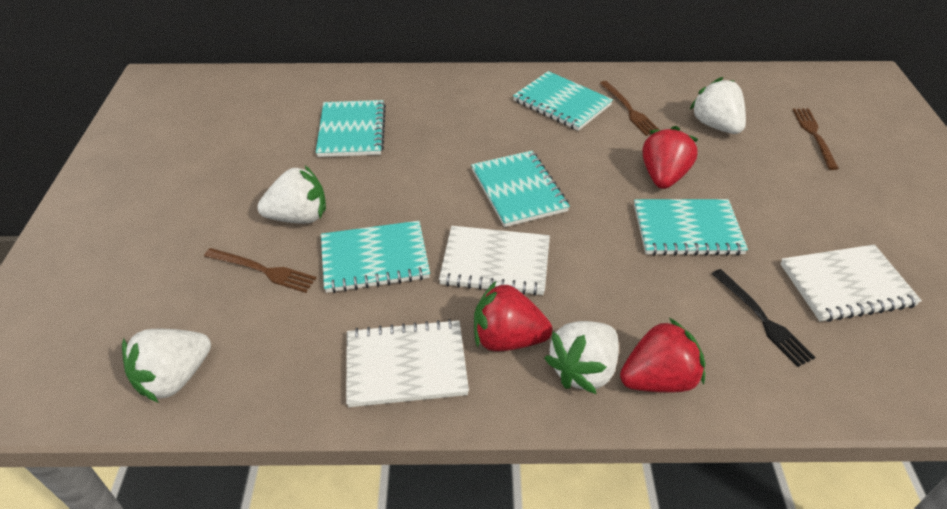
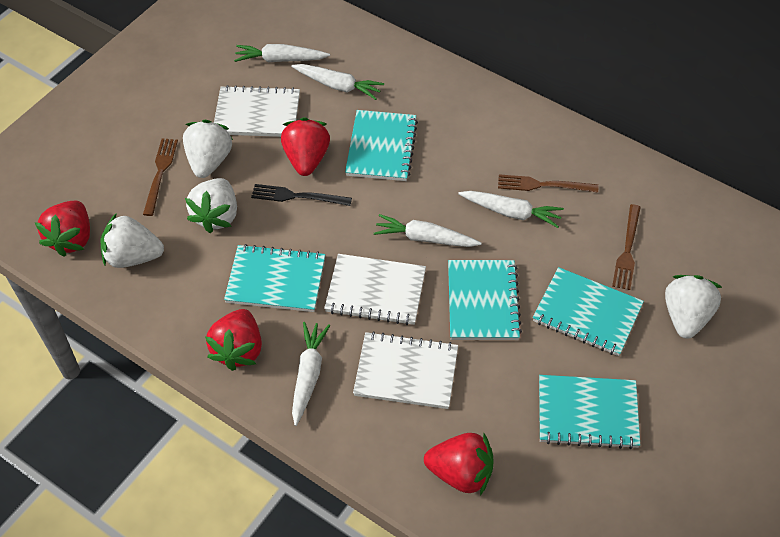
red strawberry: 3 -> 4
white carrot: 0 -> 5

